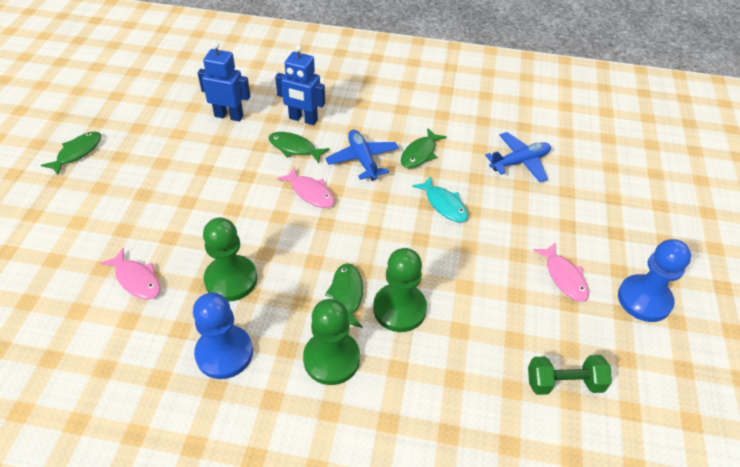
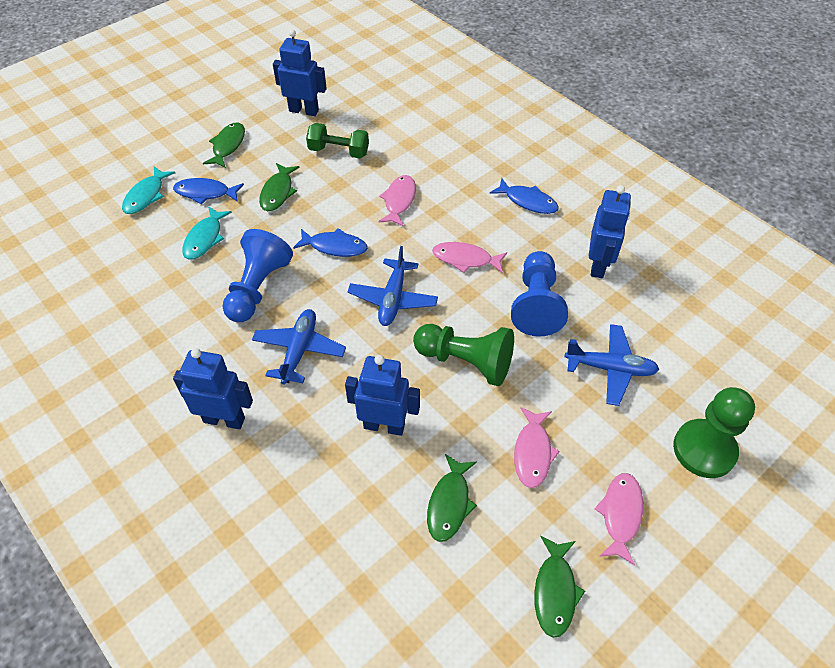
blue fish: 0 -> 3
blue plane: 2 -> 3
blue robot: 2 -> 4
green pawn: 3 -> 2
pink fish: 3 -> 4
turquoise fish: 1 -> 2

